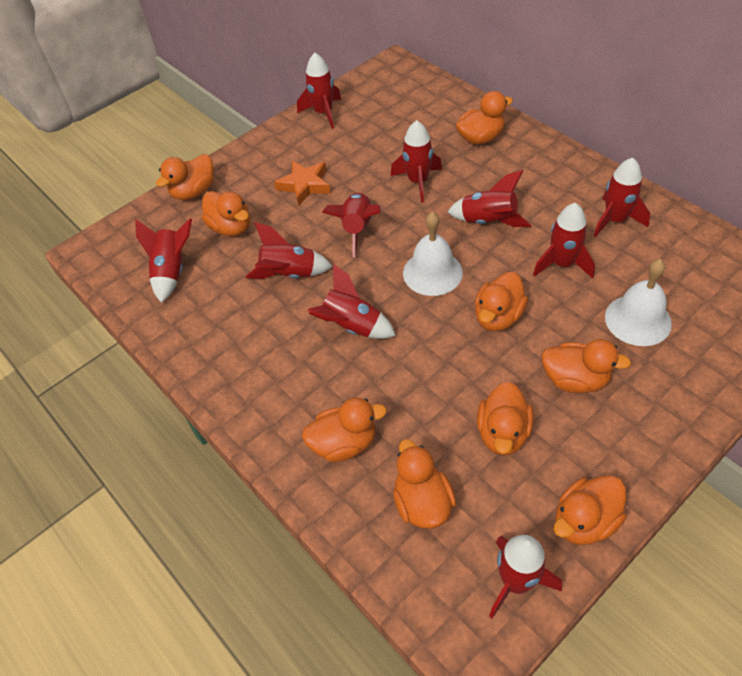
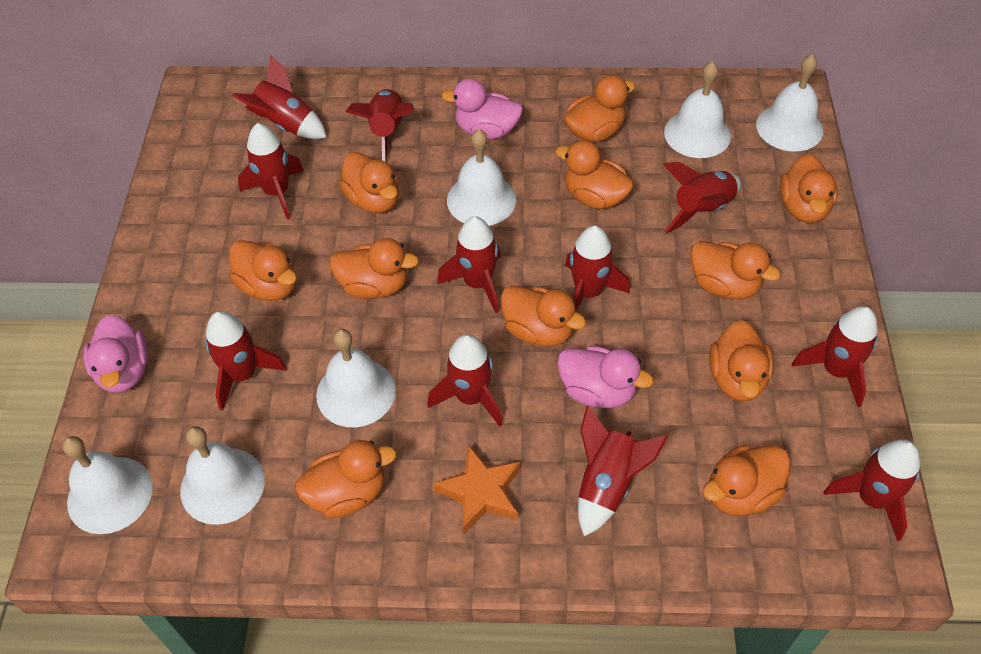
orange duck: 9 -> 11
pink duck: 0 -> 3
red rocket: 10 -> 11
white bell: 2 -> 6

